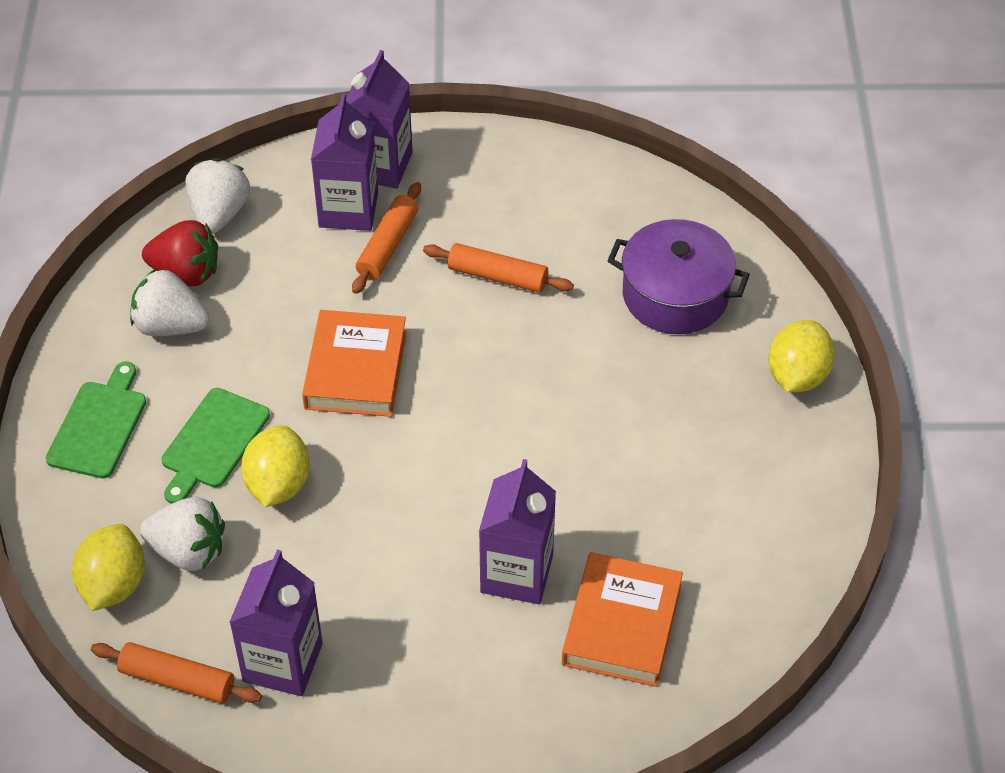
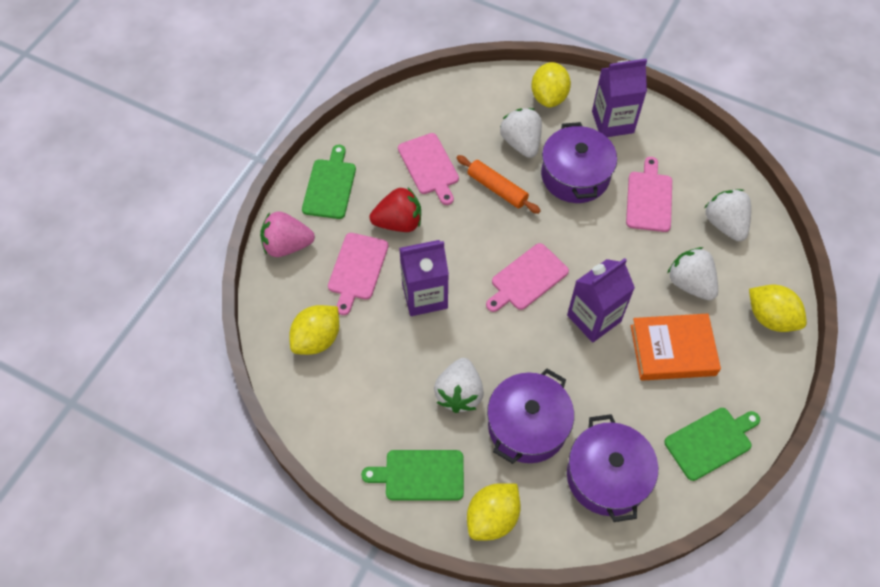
green cutting board: 2 -> 3
orange book: 2 -> 1
orange rolling pin: 3 -> 1
pink cutting board: 0 -> 4
pink strawberry: 0 -> 1
purple carton: 4 -> 3
purple pot: 1 -> 3
white strawberry: 3 -> 4
yellow lemon: 3 -> 4

